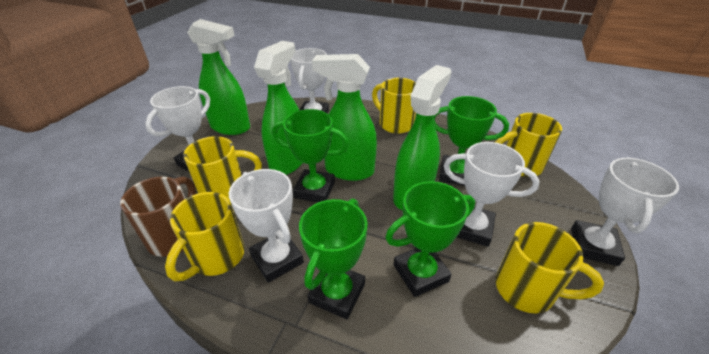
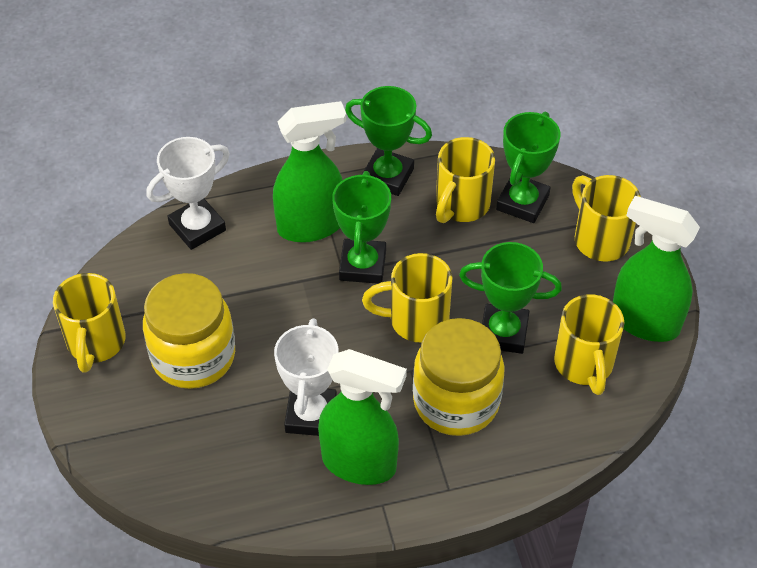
brown mug: 1 -> 0
green spray bottle: 4 -> 3
white trophy: 5 -> 2
yellow jar: 0 -> 2

